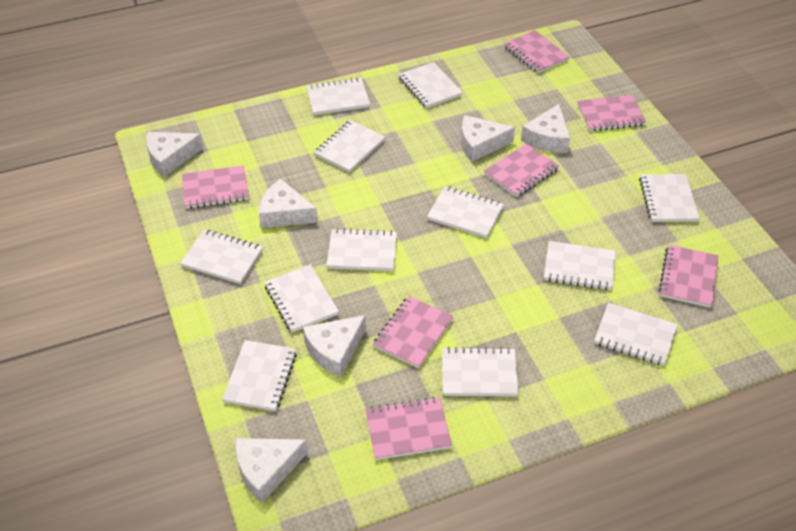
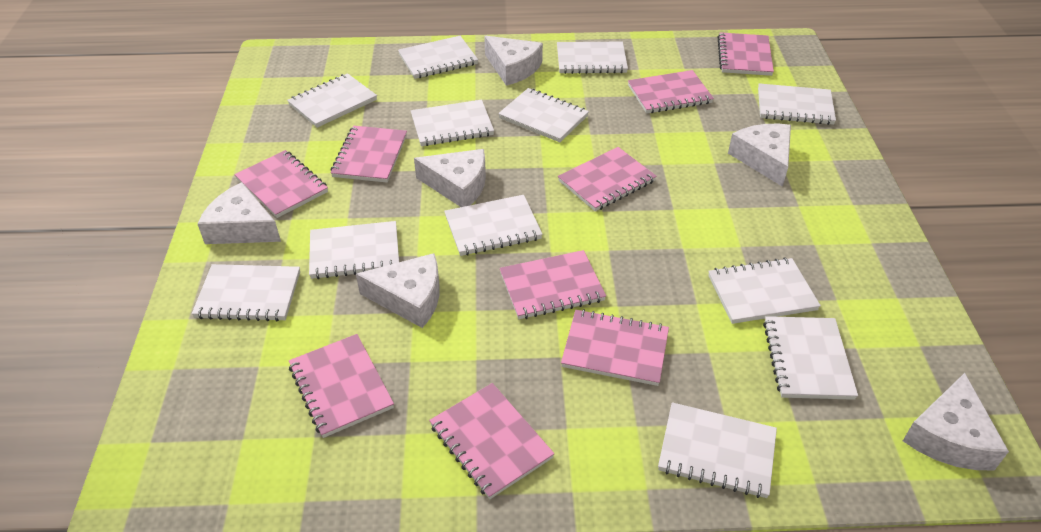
pink notebook: 7 -> 9

